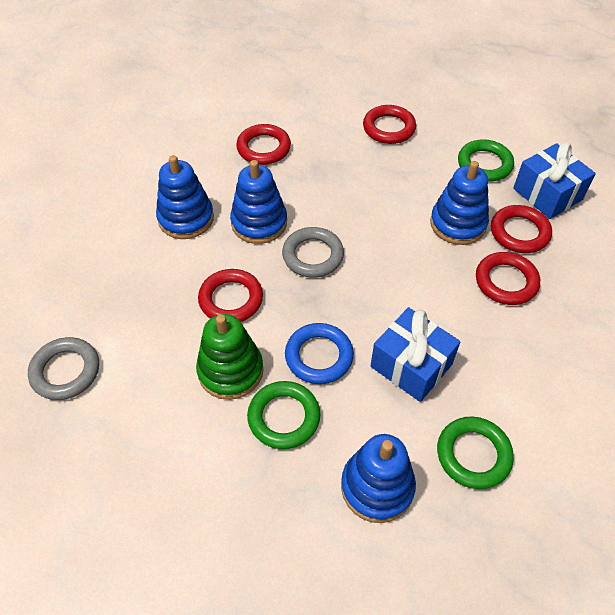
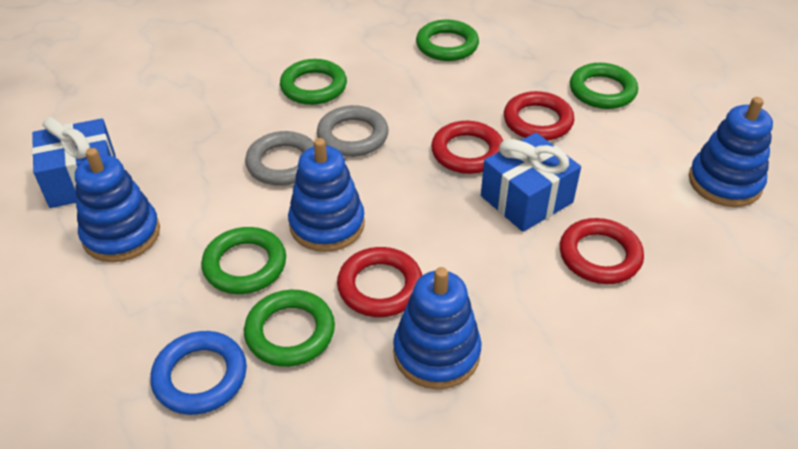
green ring: 3 -> 5
green stacking toy: 1 -> 0
red ring: 5 -> 4

